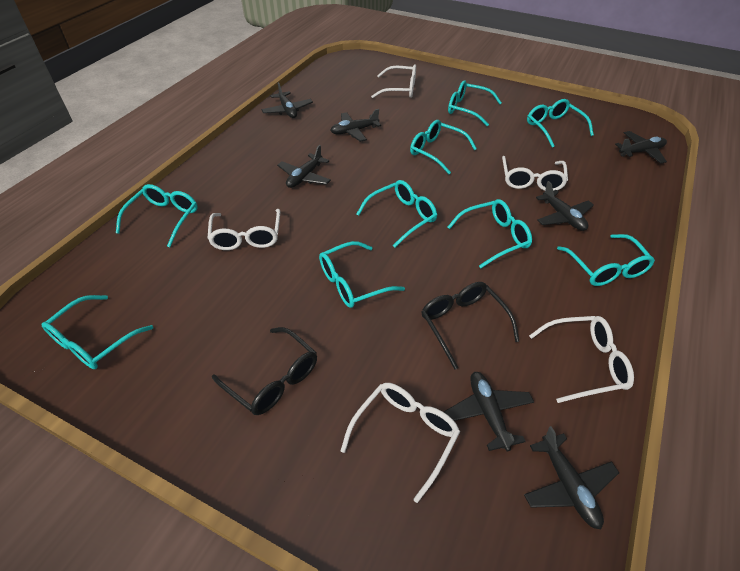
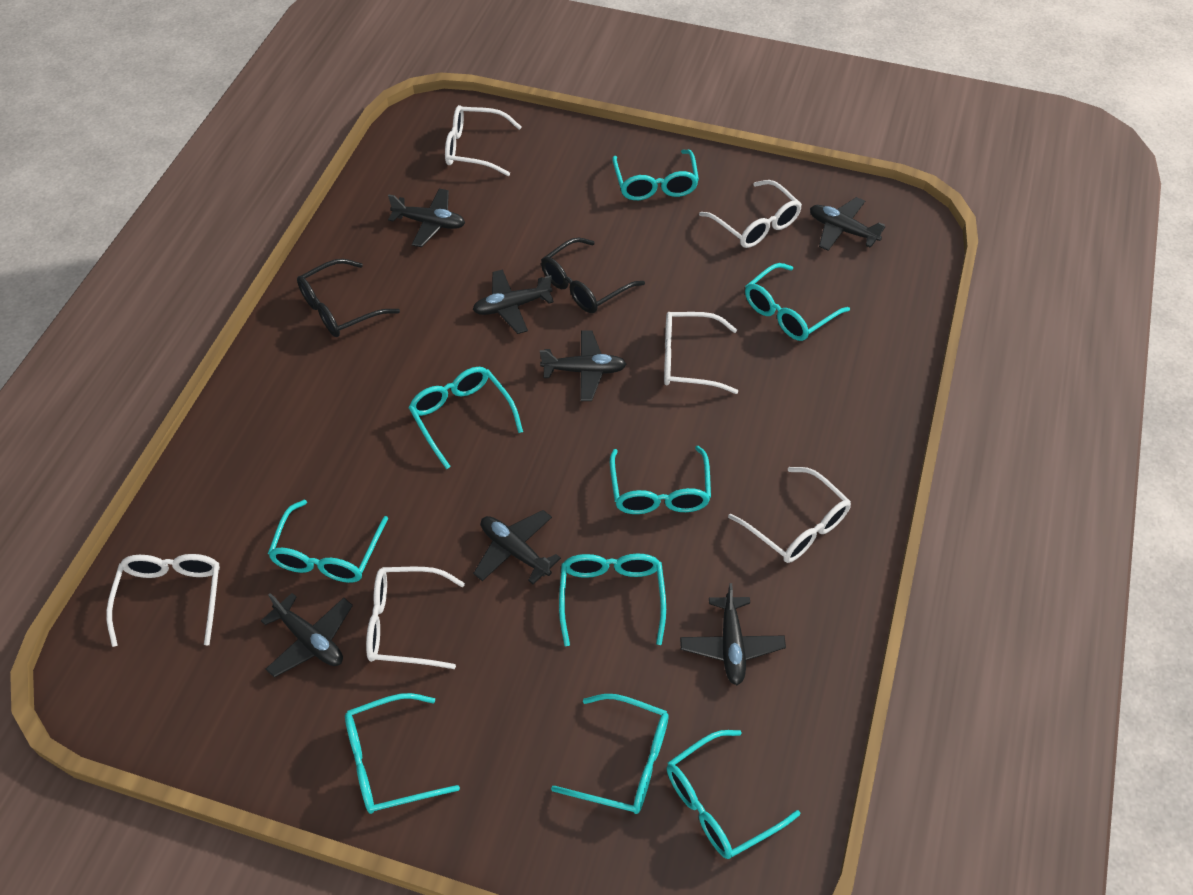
white glasses: 5 -> 6

